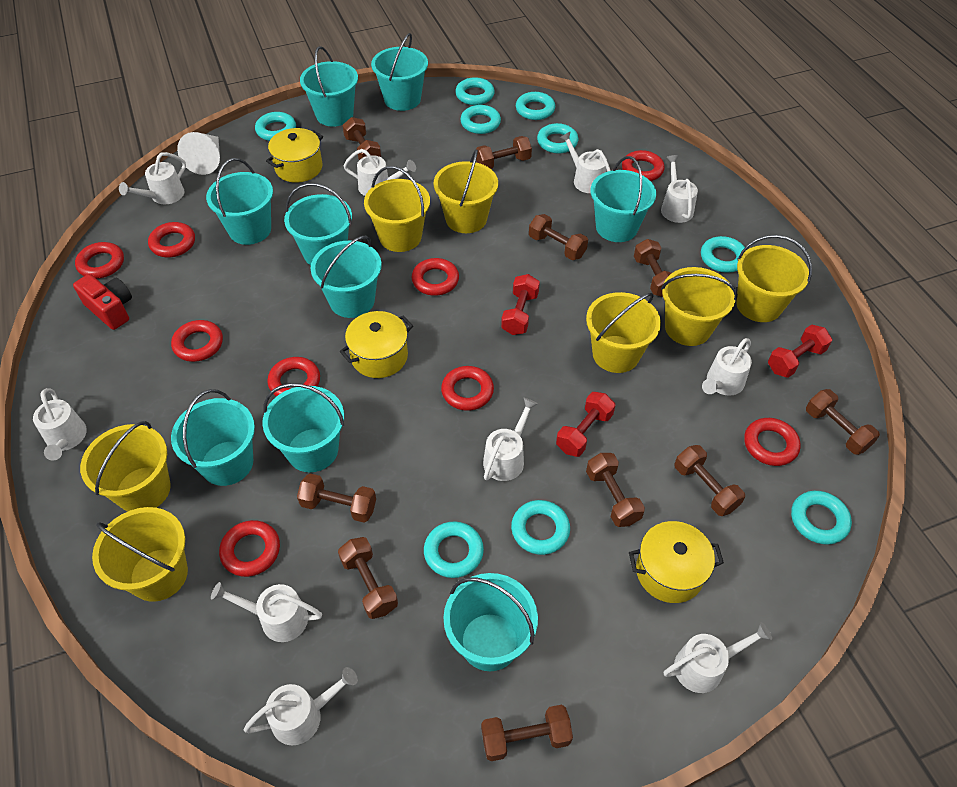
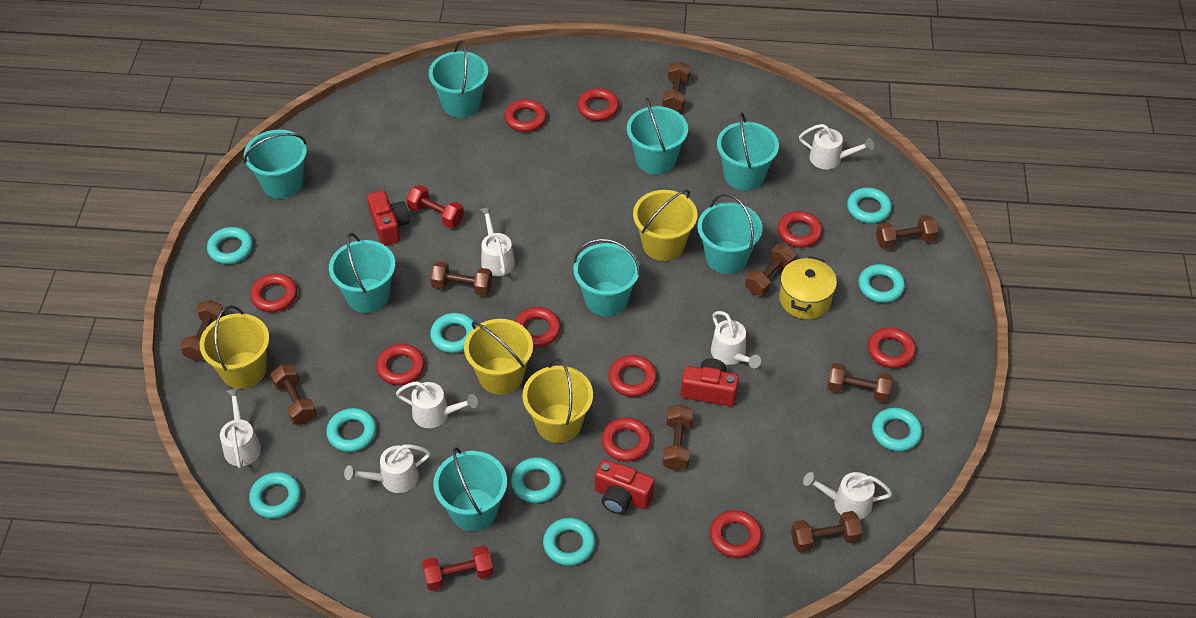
brown dumbbell: 10 -> 9
red camera: 1 -> 3
red dumbbell: 3 -> 2
red ring: 9 -> 10
turquoise bucket: 9 -> 8
white cone: 1 -> 0
white watering can: 10 -> 7
yellow bucket: 7 -> 4
yellow pot: 3 -> 1

